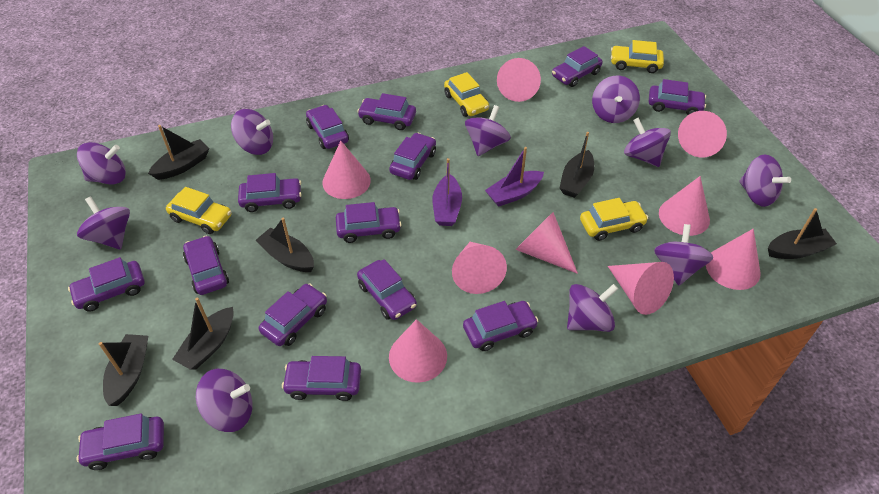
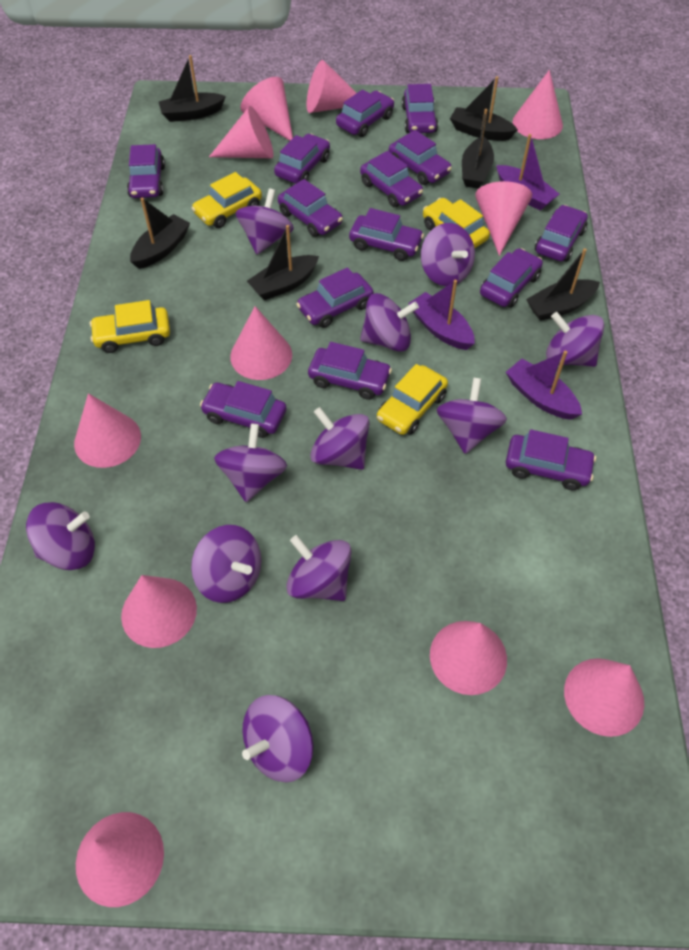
pink cone: 9 -> 11
purple boat: 2 -> 3
purple spinning top: 10 -> 11

